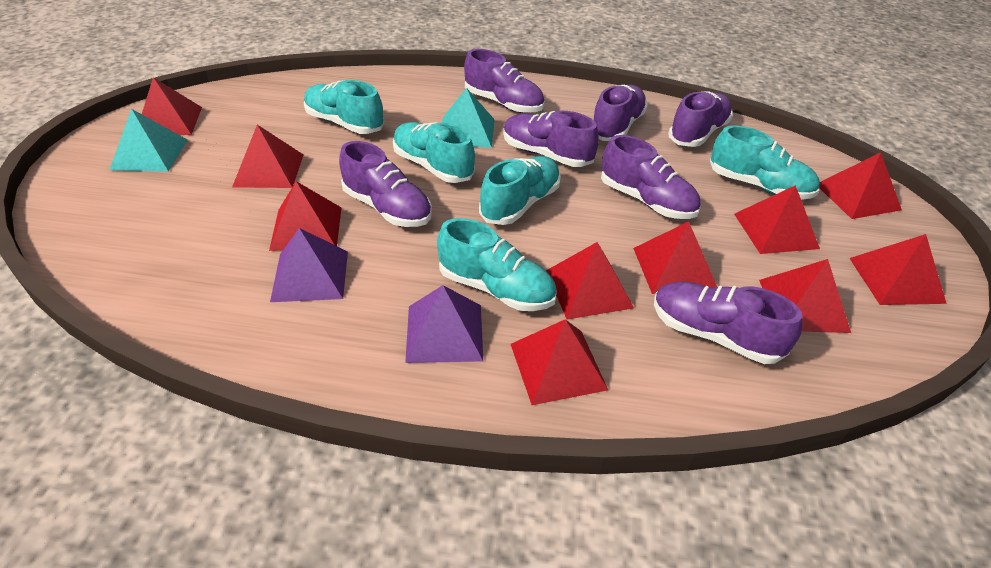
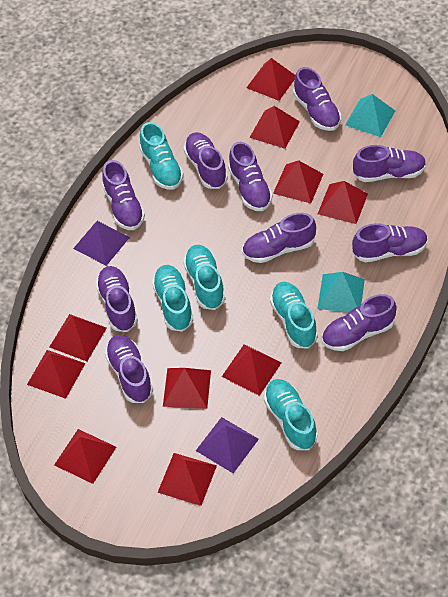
purple shoe: 7 -> 10

